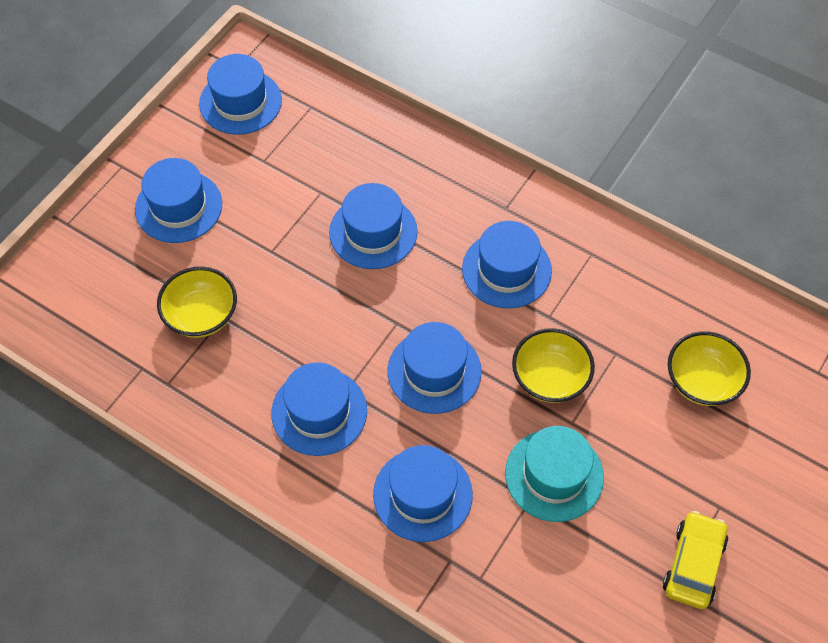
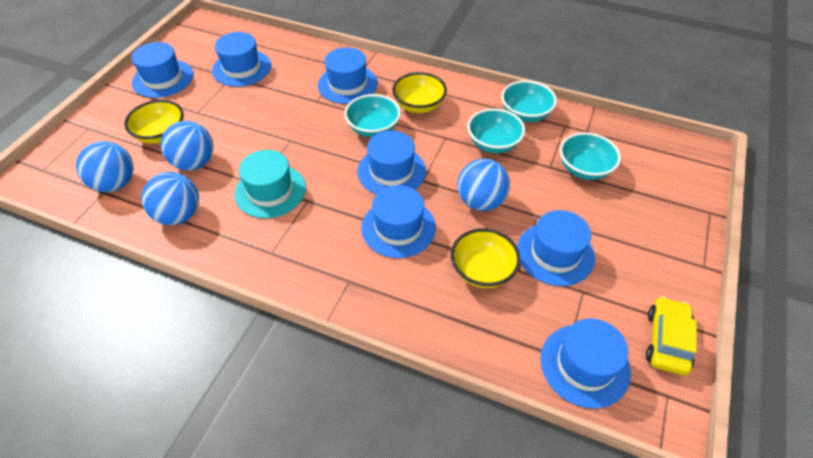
blue ball: 0 -> 4
turquoise bowl: 0 -> 4

